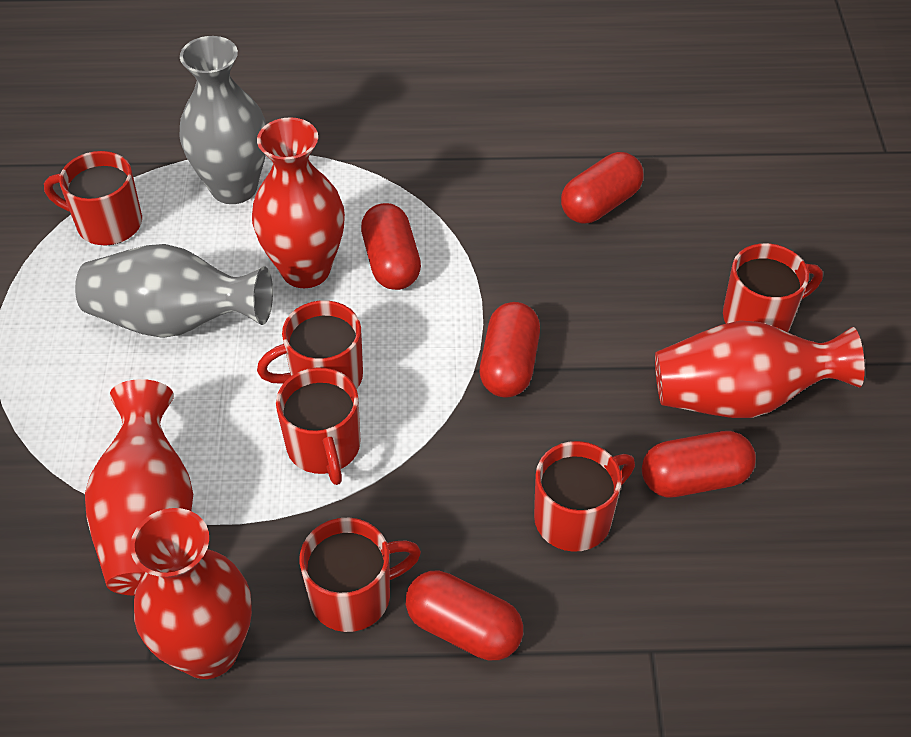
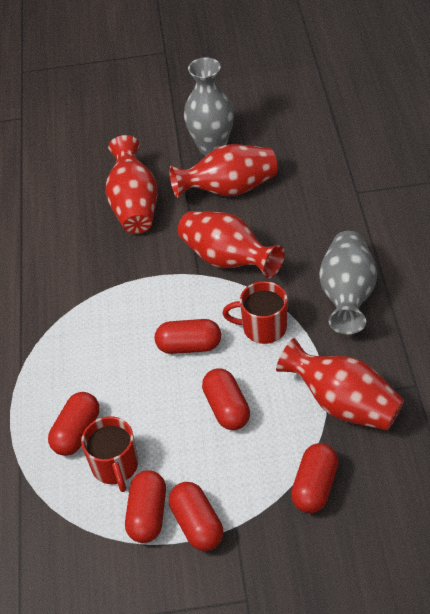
red capsule: 5 -> 6
red mug: 6 -> 2

